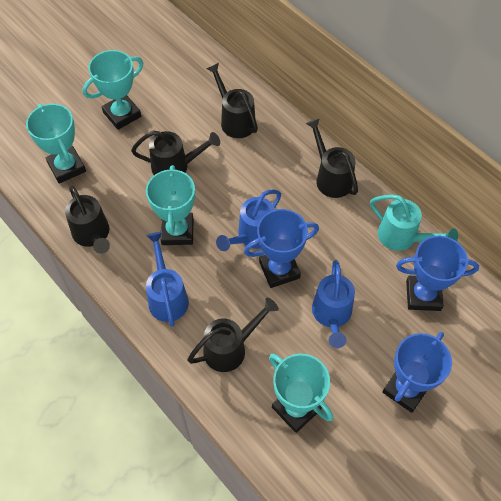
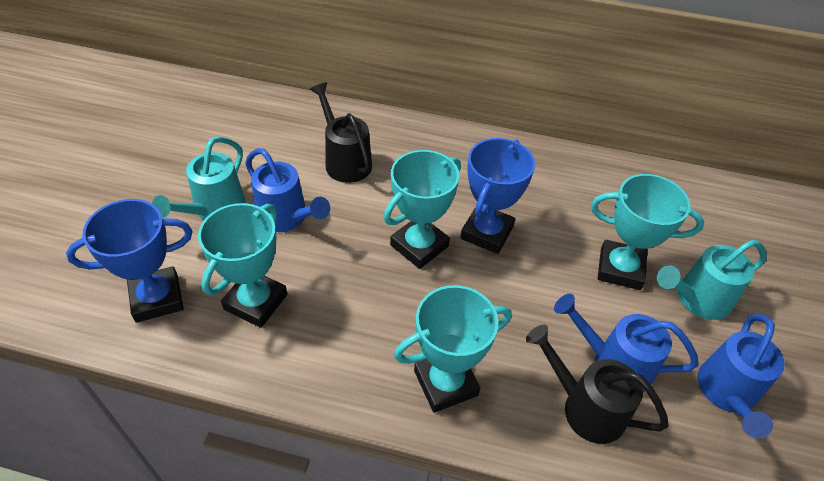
black watering can: 5 -> 2
blue trophy: 3 -> 2
turquoise watering can: 1 -> 2

